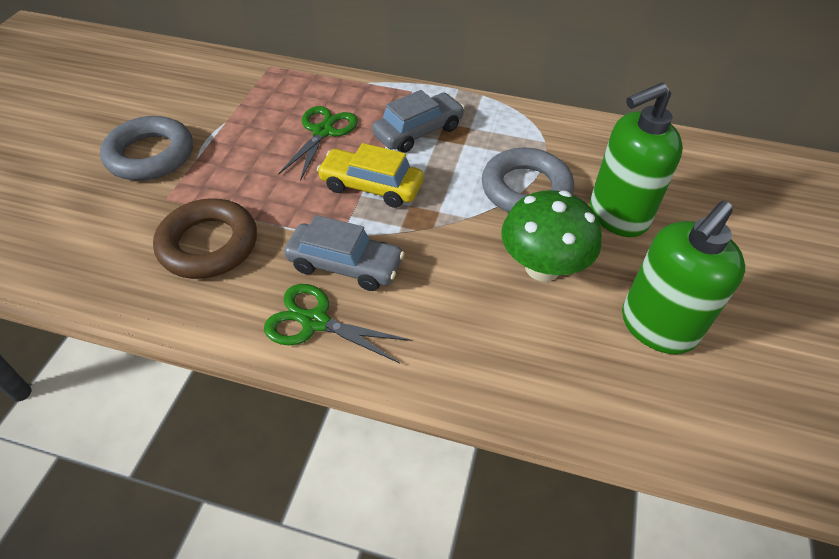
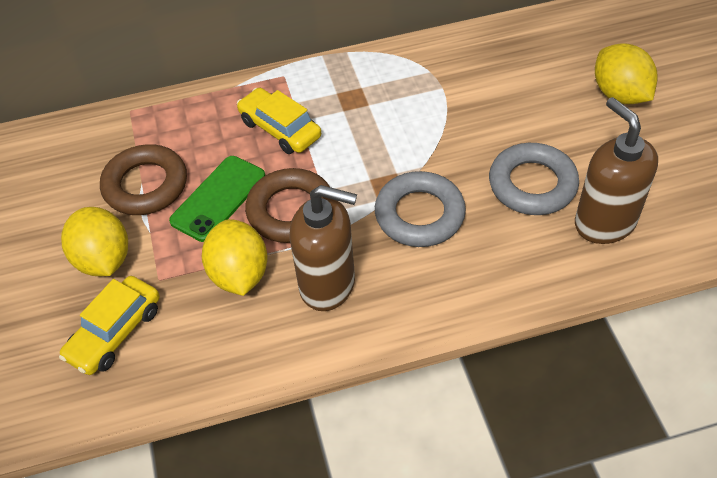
brown ring: 1 -> 2
brown soap dispenser: 0 -> 2
green mushroom: 1 -> 0
green phone: 0 -> 1
green scissors: 2 -> 0
green soap dispenser: 2 -> 0
grey car: 2 -> 0
yellow car: 1 -> 2
yellow lemon: 0 -> 3

